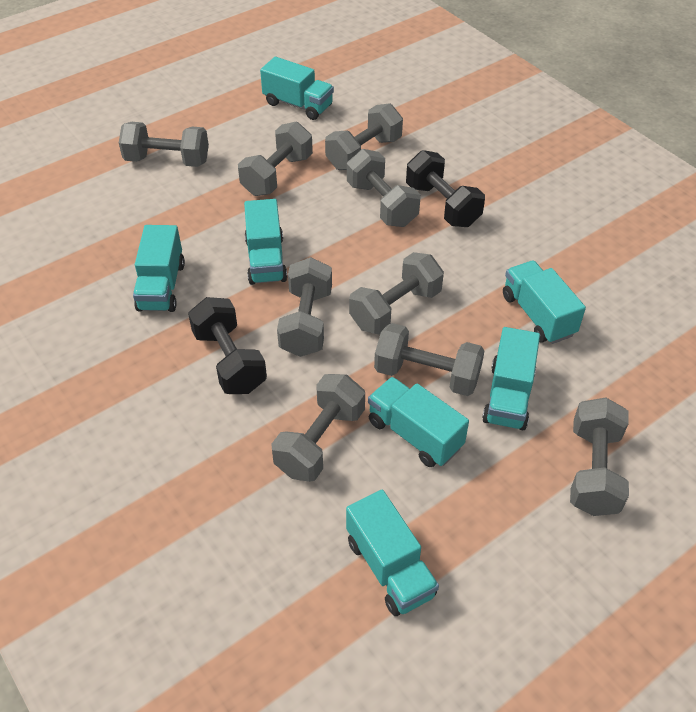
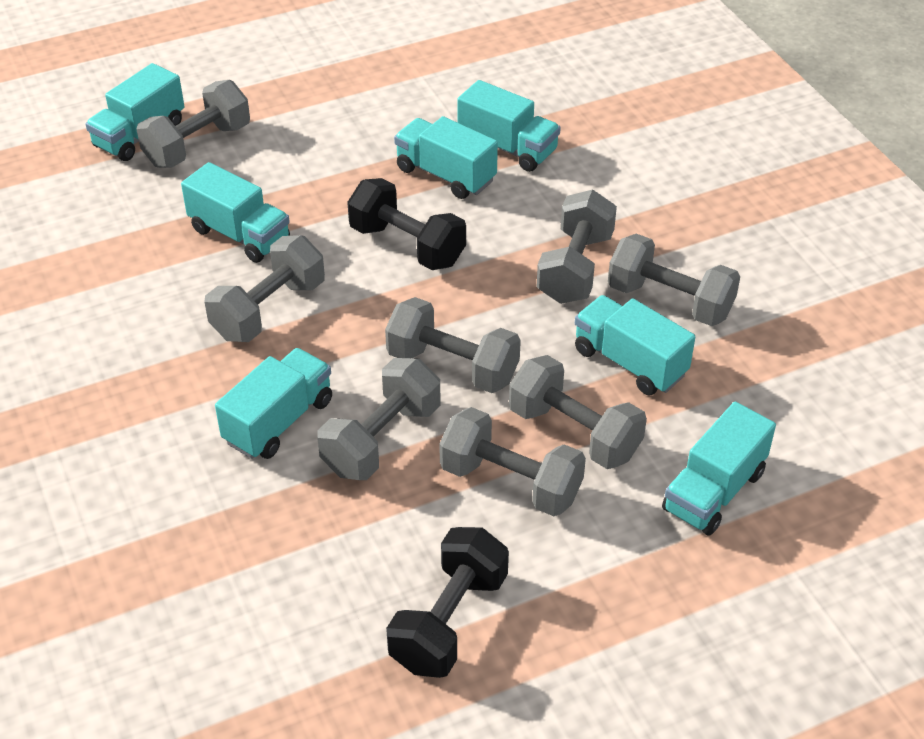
grey dumbbell: 9 -> 8

